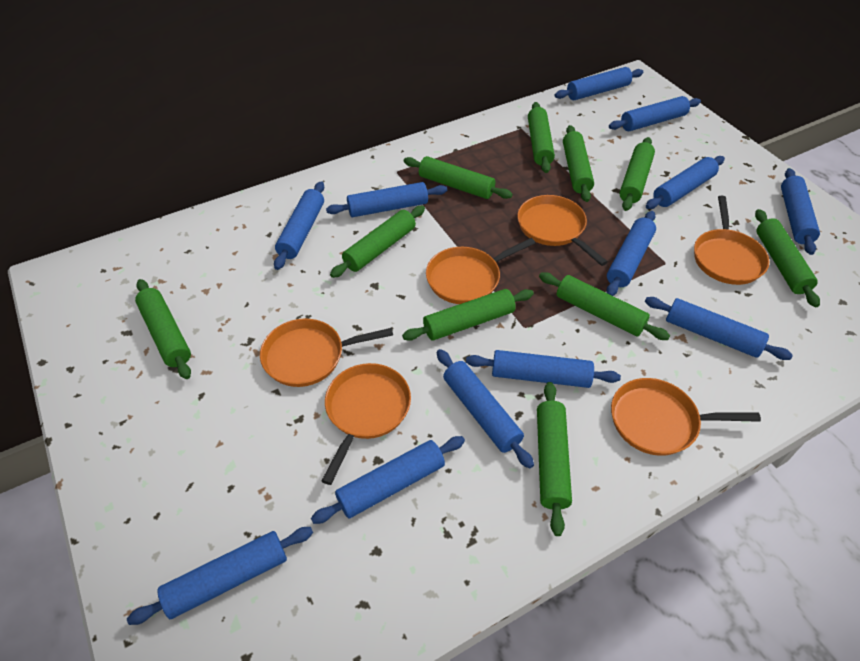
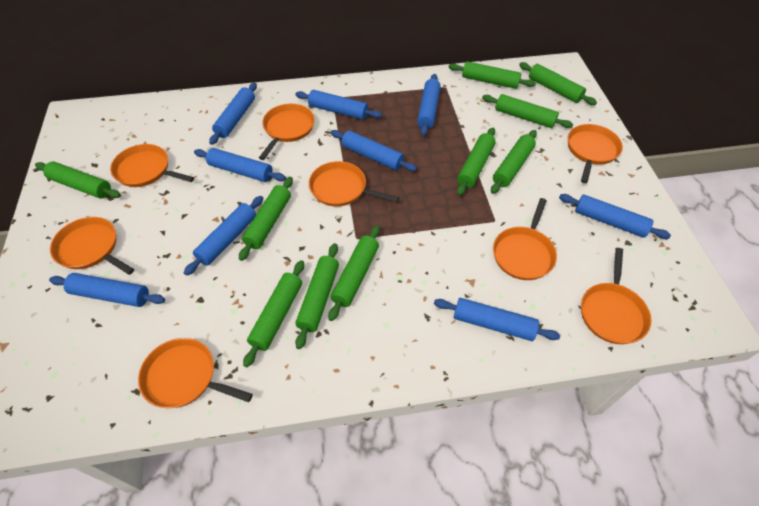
blue rolling pin: 12 -> 9
orange pan: 6 -> 8

